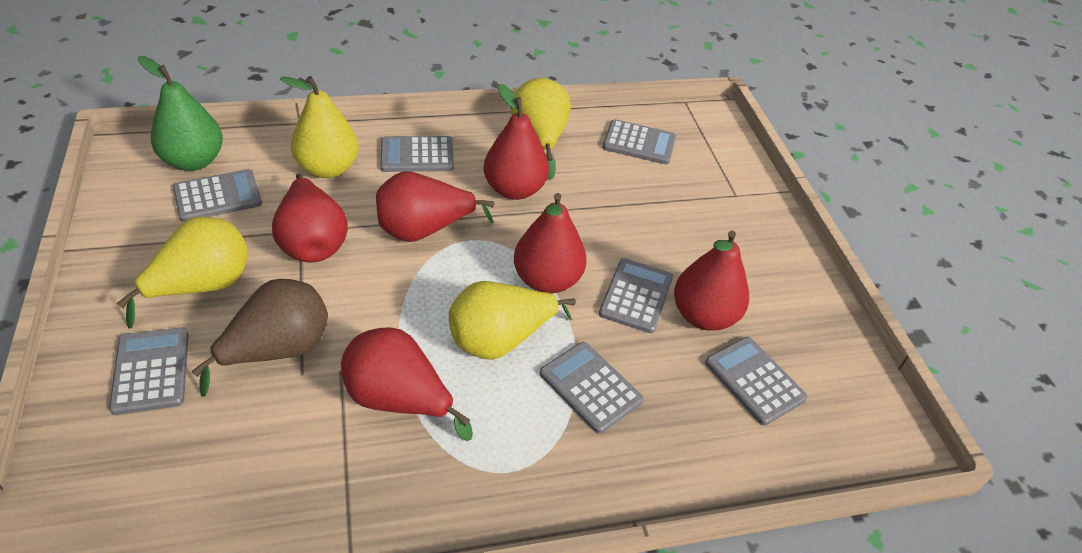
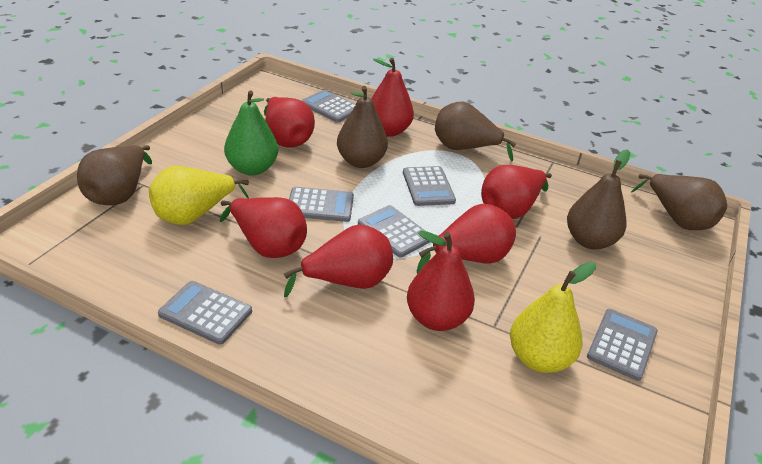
brown pear: 1 -> 5
grey calculator: 7 -> 6
red pear: 6 -> 7
yellow pear: 4 -> 2

